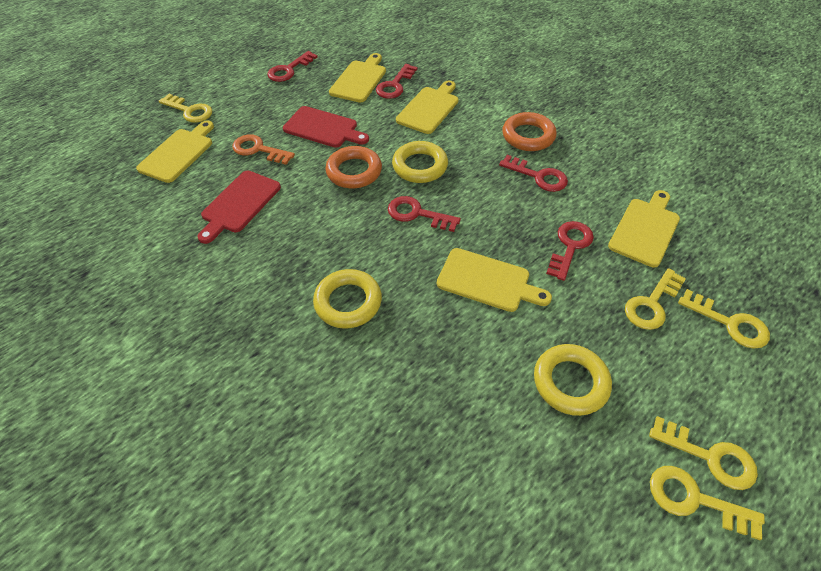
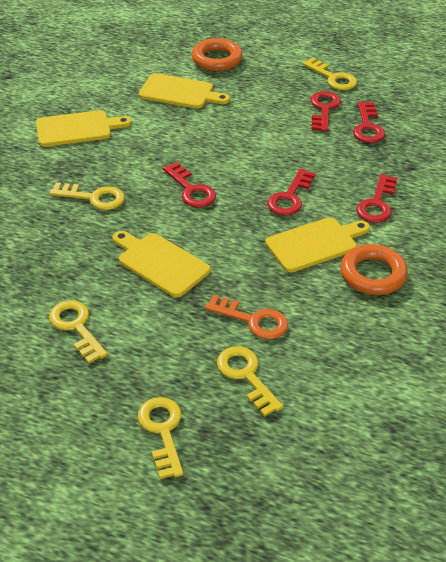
red cutting board: 2 -> 0
yellow cutting board: 5 -> 4
yellow ring: 3 -> 0

